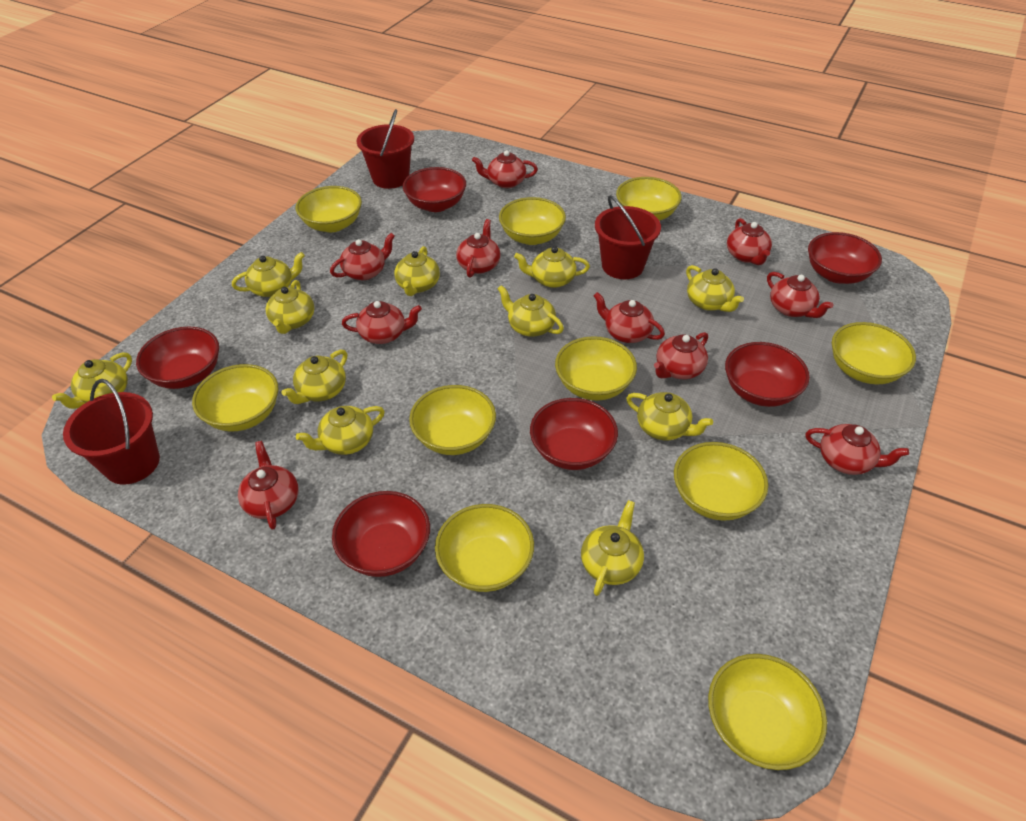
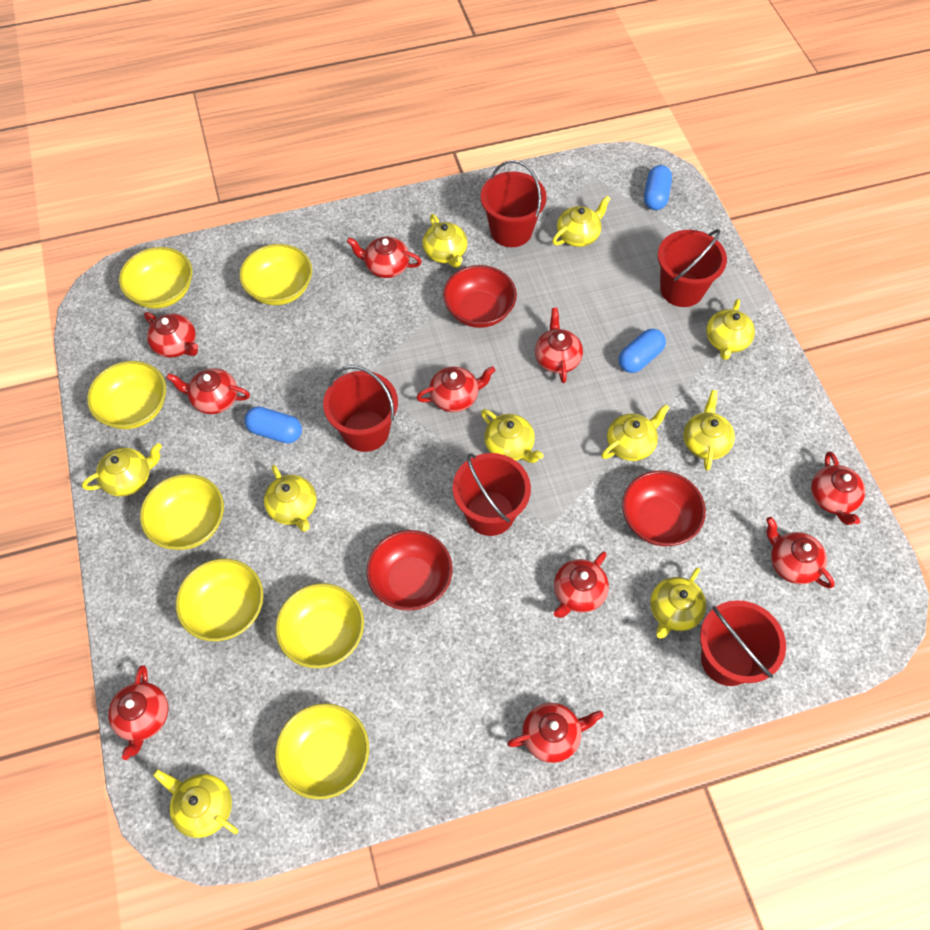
blue capsule: 0 -> 3
red bowl: 6 -> 3
red bucket: 3 -> 5
yellow bowl: 10 -> 7
yellow teapot: 11 -> 10

